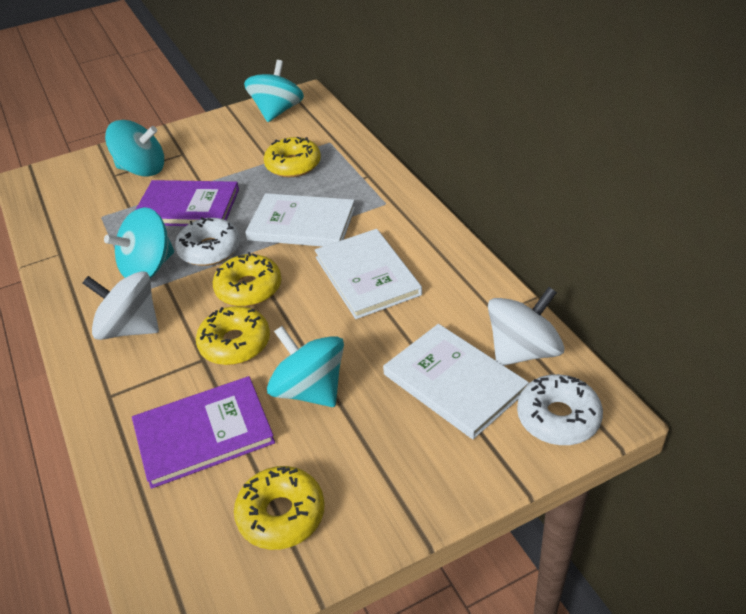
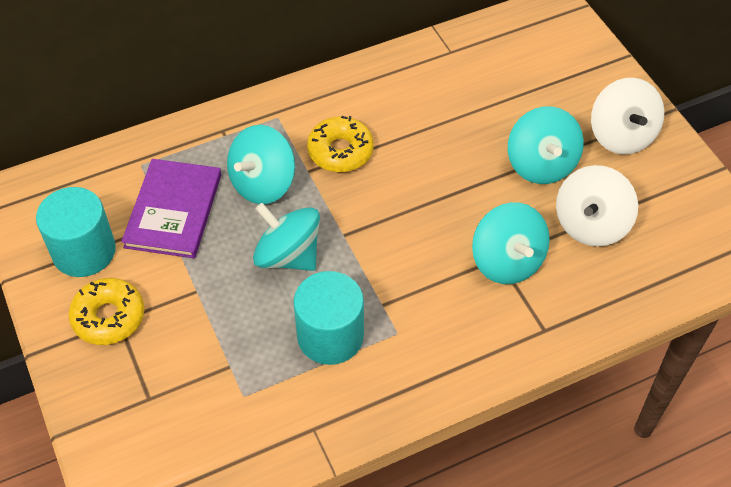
purple book: 2 -> 1
turquoise cylinder: 0 -> 2
white book: 3 -> 0
white donut: 2 -> 0
yellow donut: 4 -> 2

